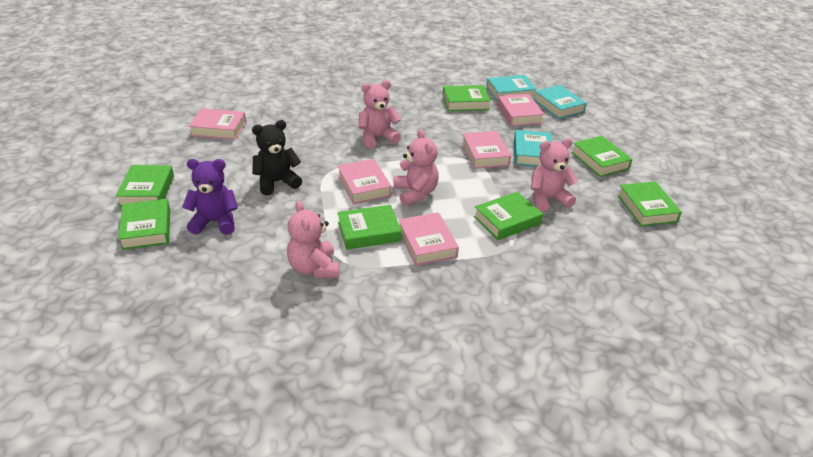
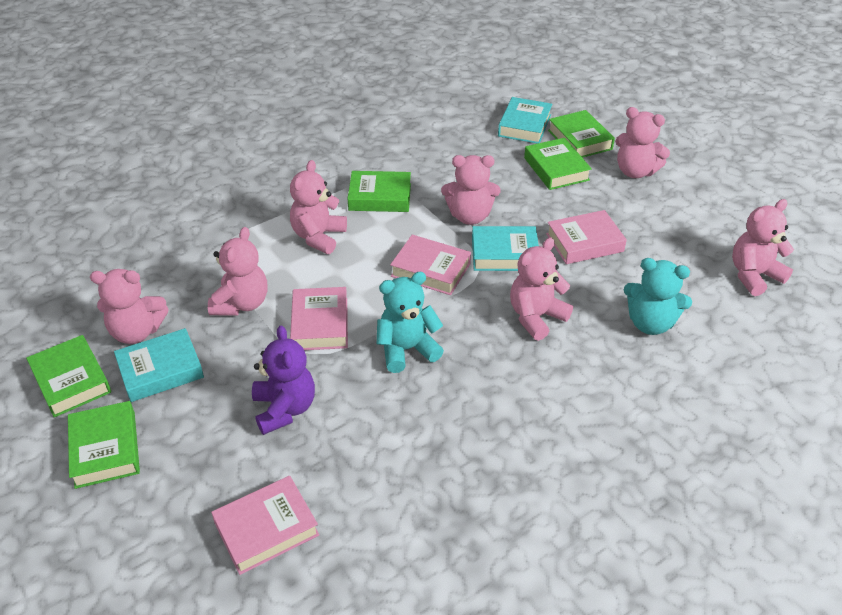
black teddy bear: 1 -> 0
green book: 7 -> 5
pink book: 5 -> 4
pink teddy bear: 4 -> 7
turquoise teddy bear: 0 -> 2

